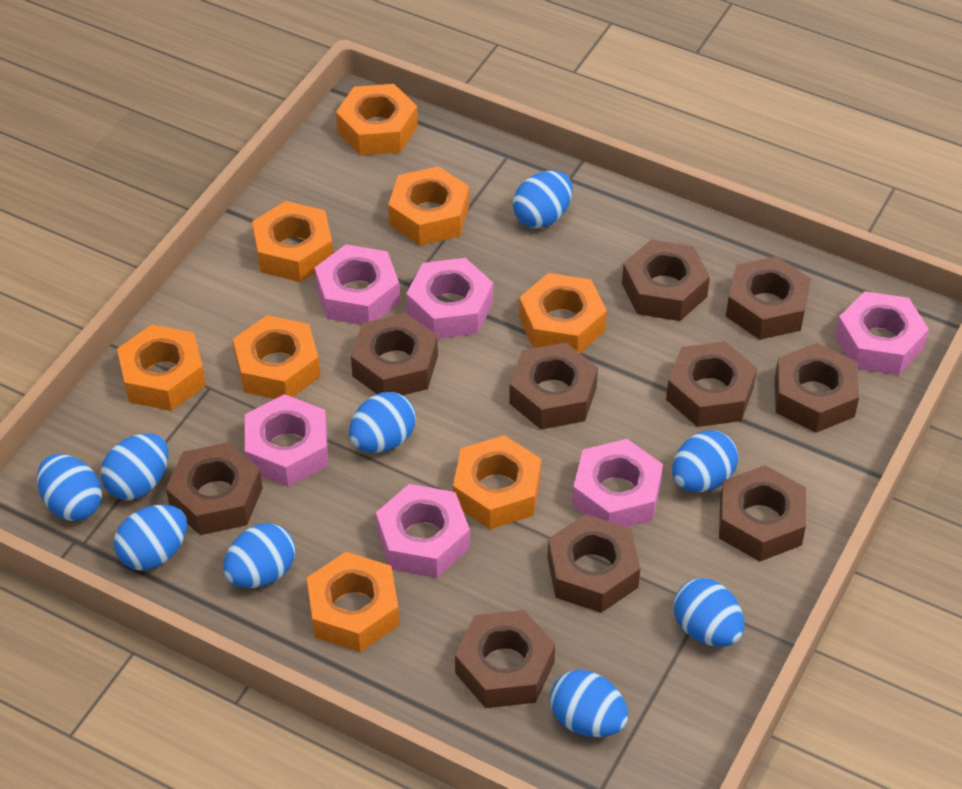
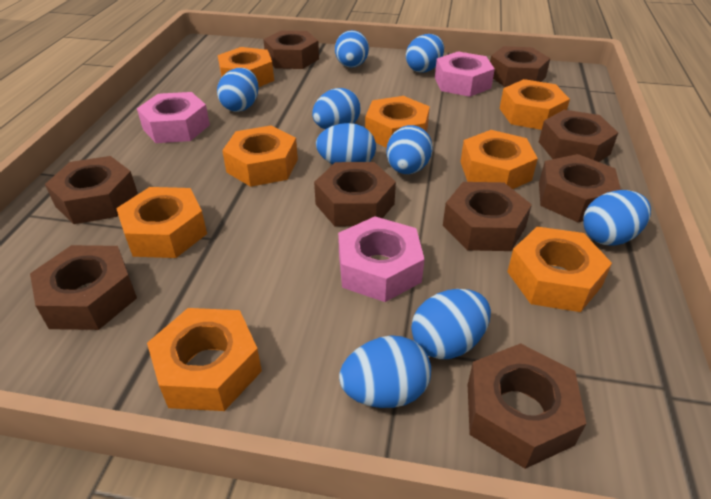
brown nut: 10 -> 9
pink nut: 6 -> 3

